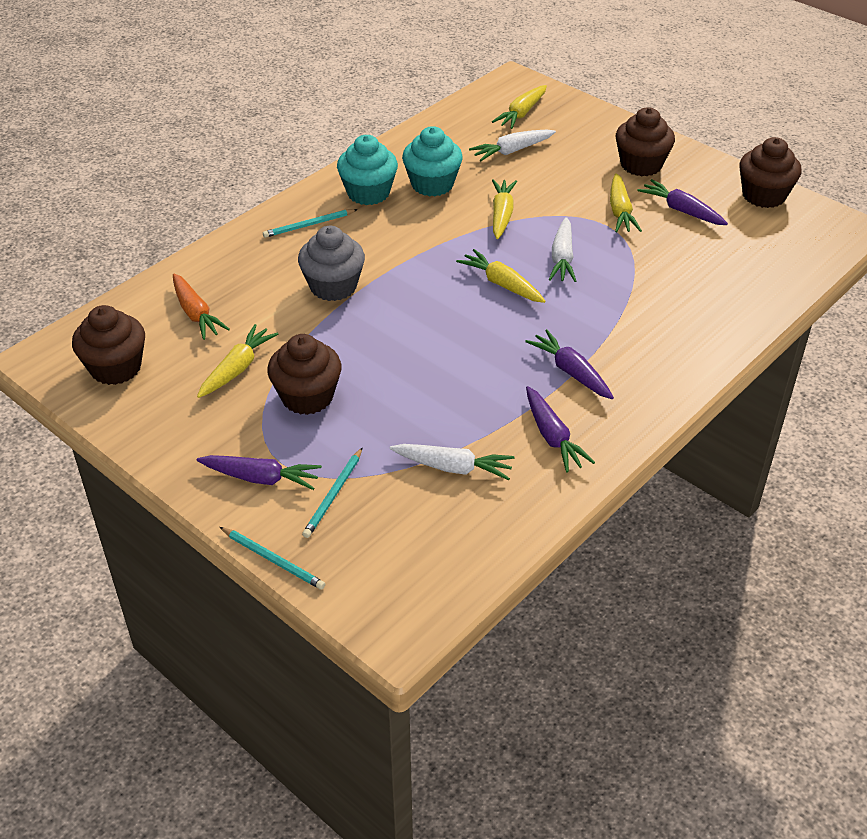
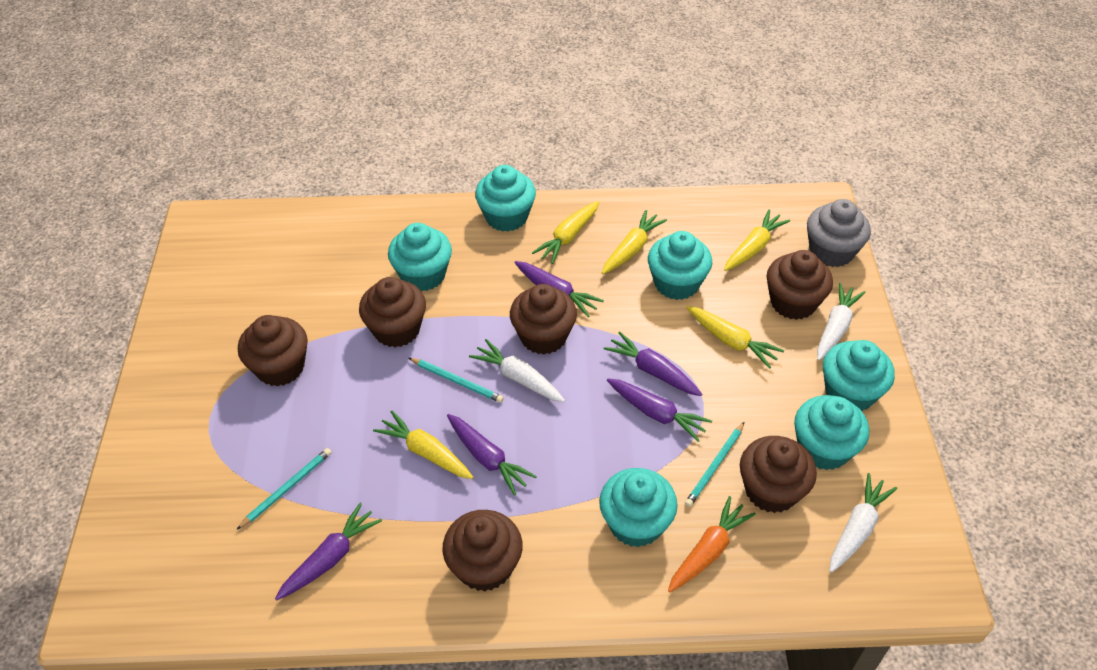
brown cupcake: 4 -> 6
purple carrot: 4 -> 5
turquoise cupcake: 2 -> 6

